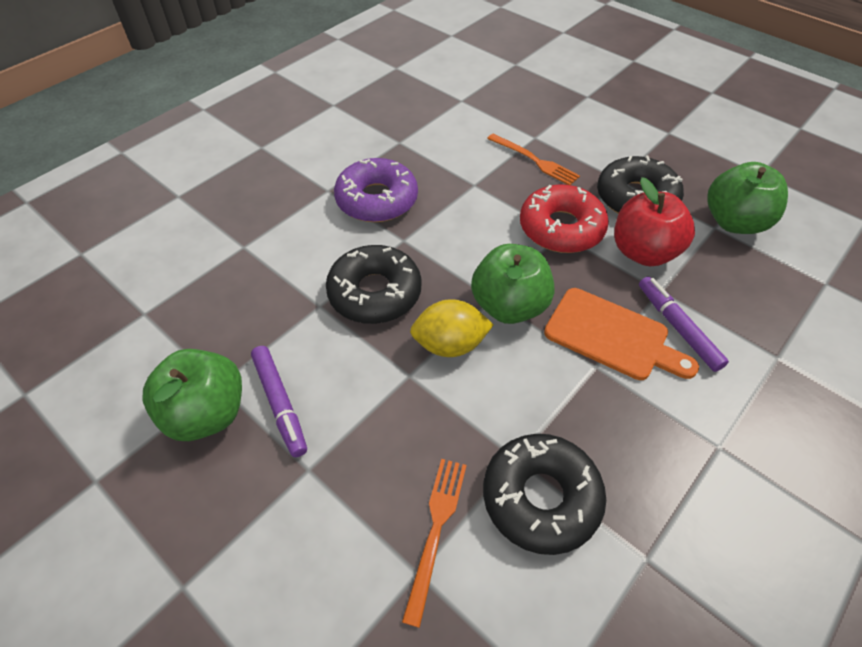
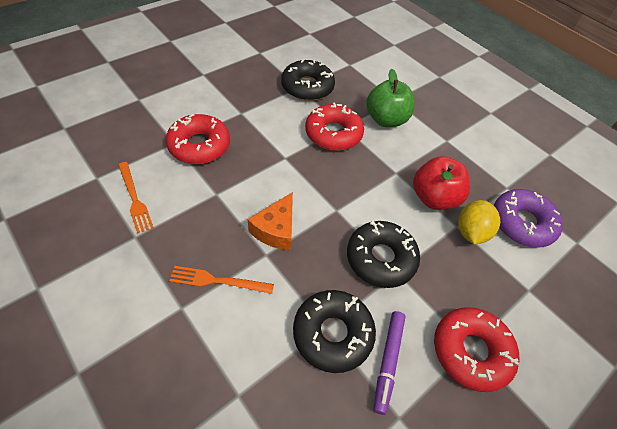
green apple: 3 -> 1
orange cheese: 0 -> 1
orange cutting board: 1 -> 0
purple marker: 2 -> 1
red donut: 1 -> 3

